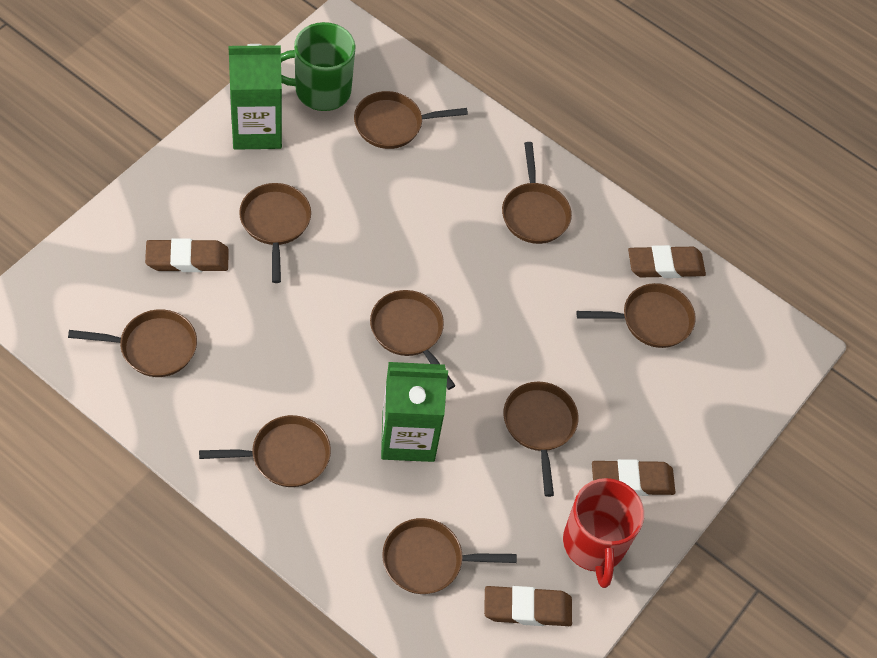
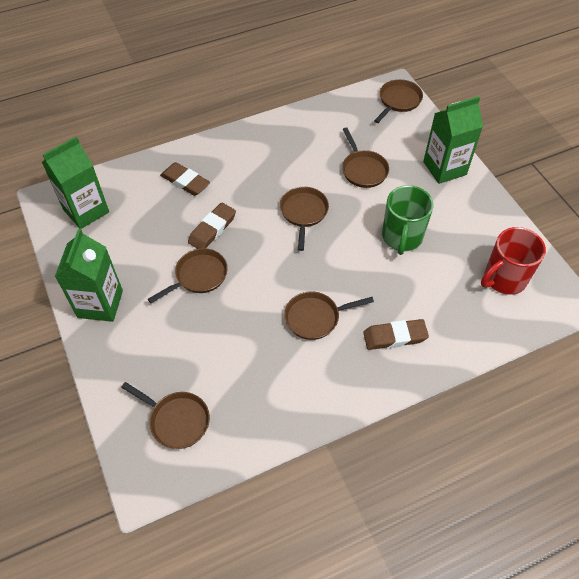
brown eraser: 4 -> 3
brown pan: 9 -> 6
green carton: 2 -> 3

